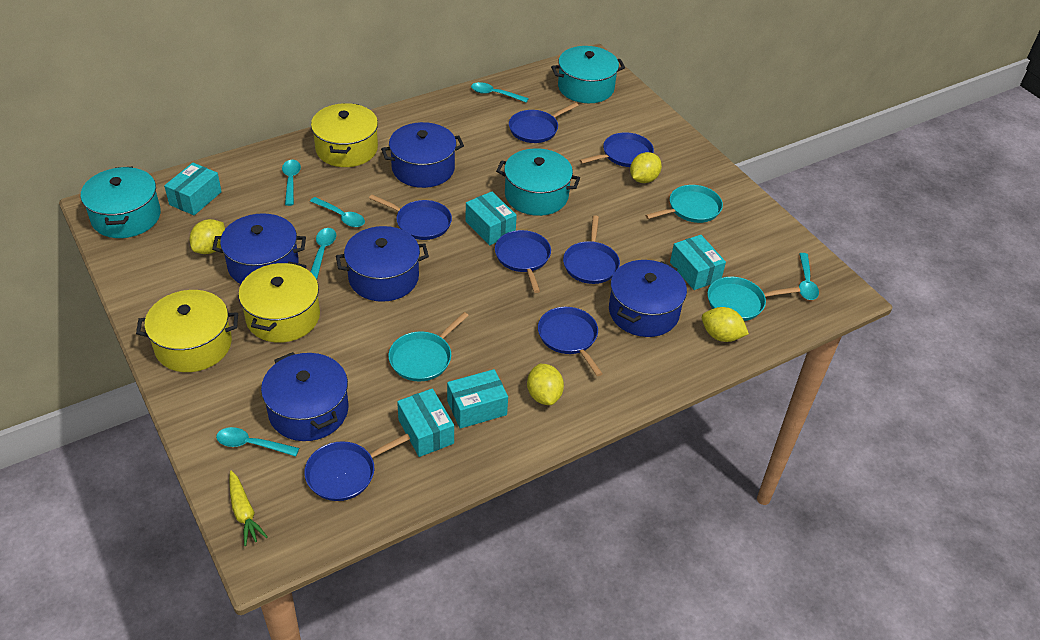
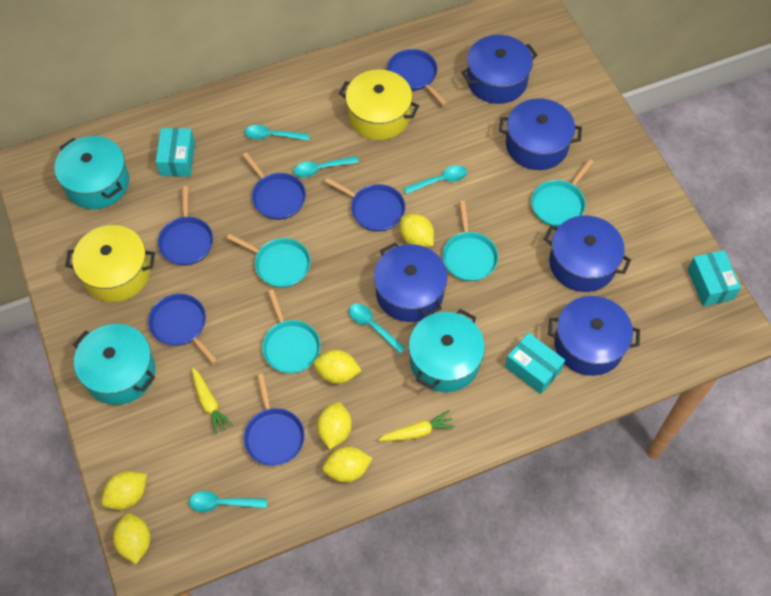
blue pan: 7 -> 6
turquoise box: 5 -> 3
turquoise pan: 3 -> 4
turquoise spoon: 6 -> 5
yellow carrot: 1 -> 2
yellow lemon: 4 -> 6
yellow pot: 3 -> 2

